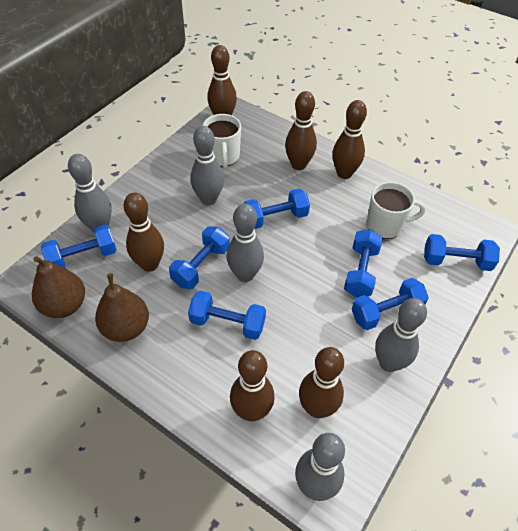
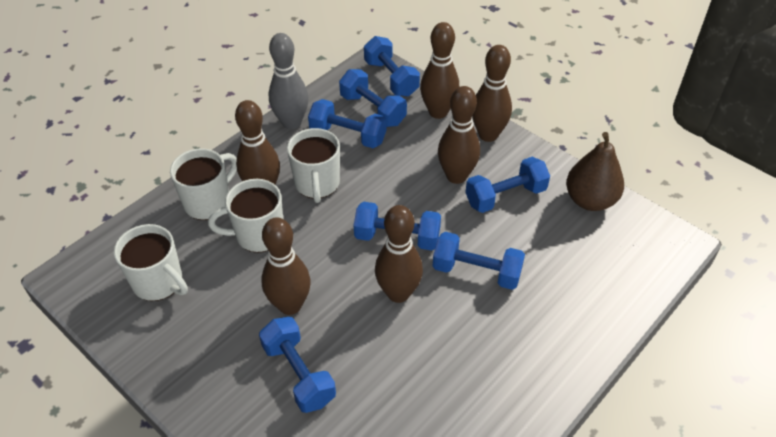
brown pear: 2 -> 1
grey bowling pin: 5 -> 1
white mug: 2 -> 4

